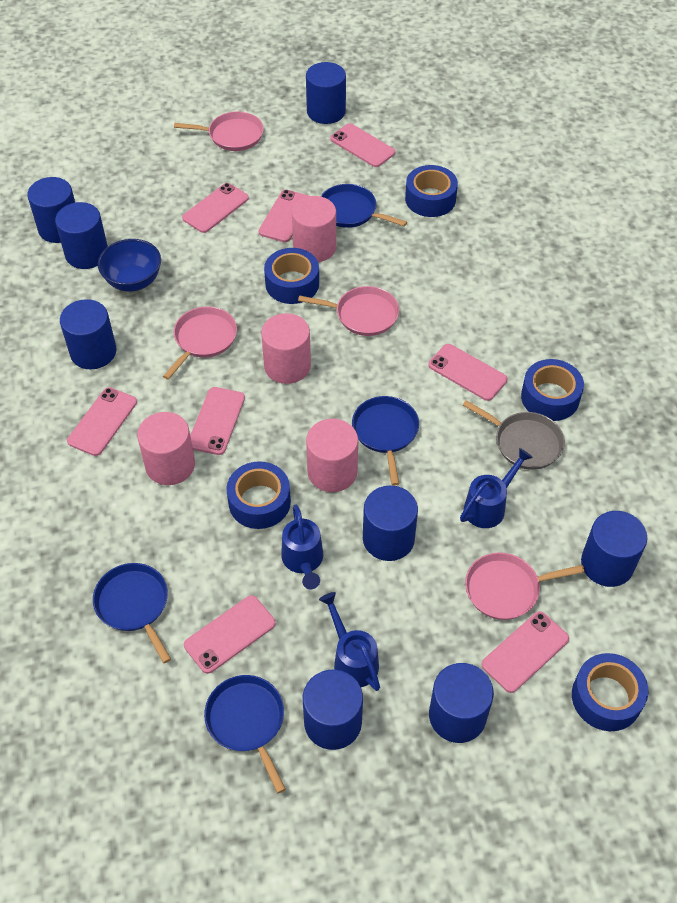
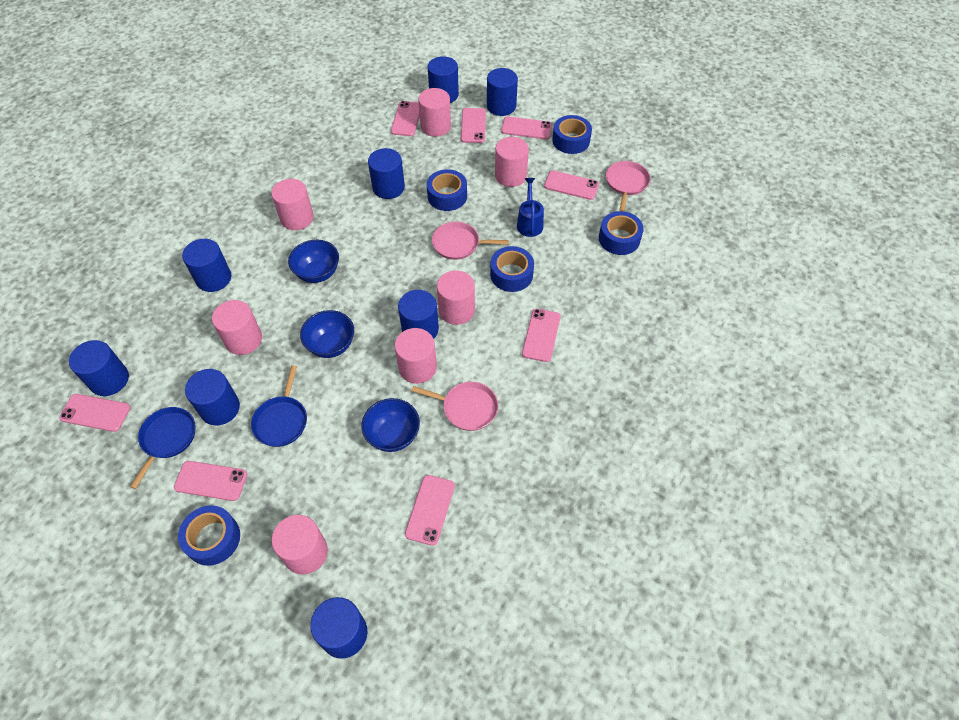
blue bowl: 1 -> 3
blue pan: 4 -> 2
blue watering can: 3 -> 1
grey pan: 1 -> 0
pink cylinder: 4 -> 7
pink pan: 4 -> 3

